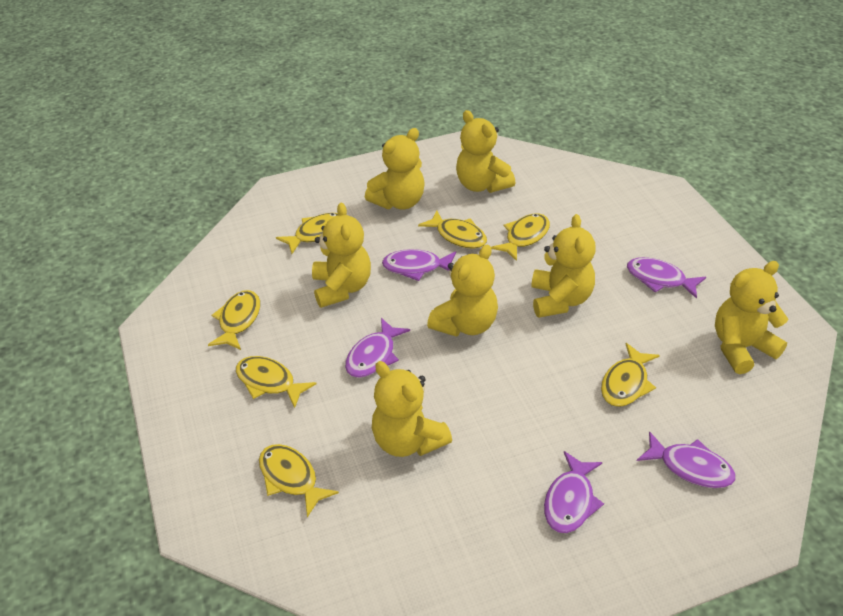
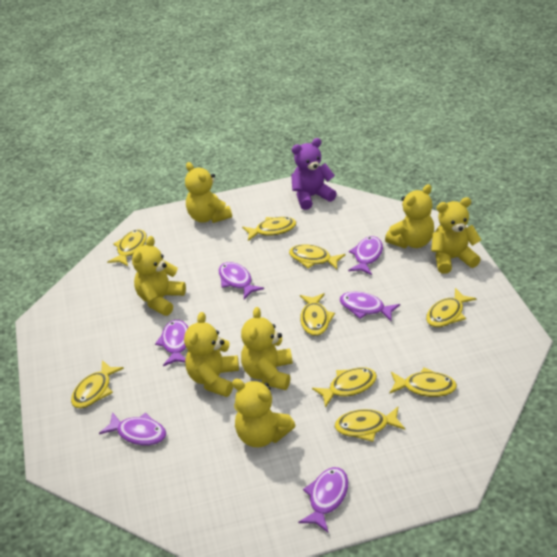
purple fish: 5 -> 6
purple teddy bear: 0 -> 1
yellow fish: 7 -> 9

